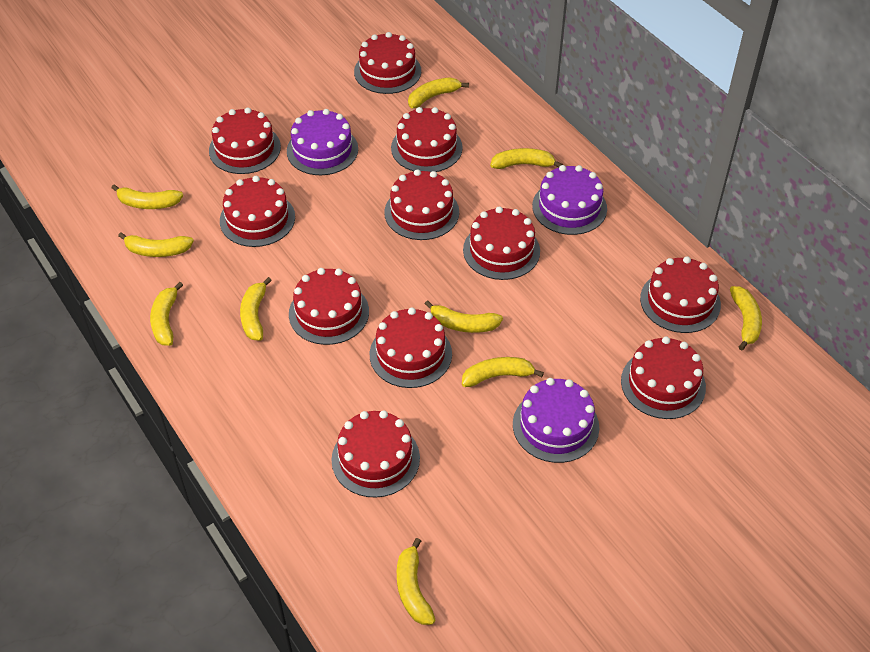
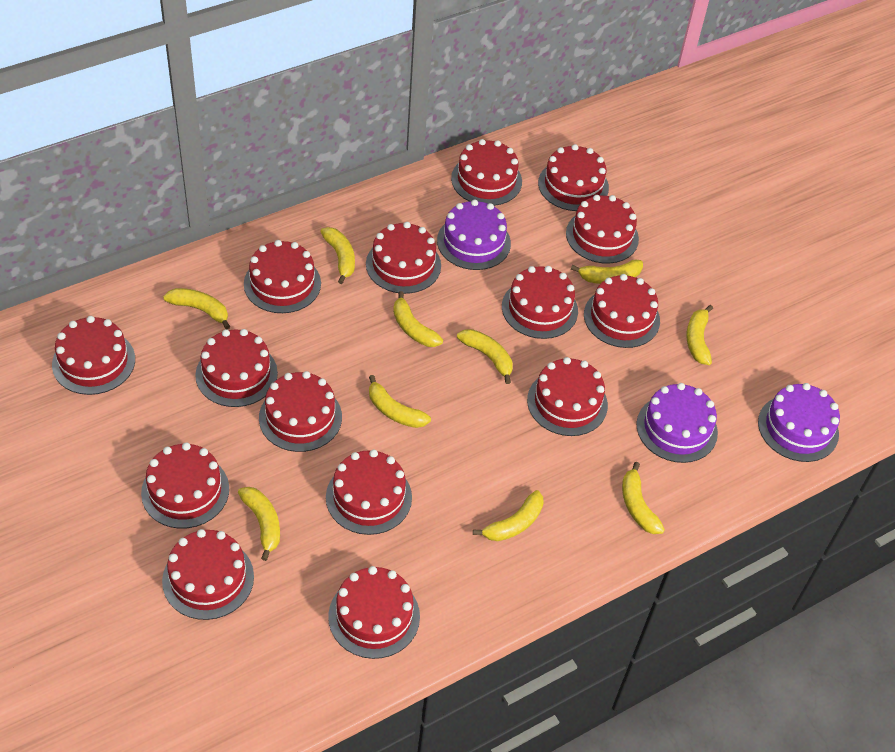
red cake: 11 -> 15

